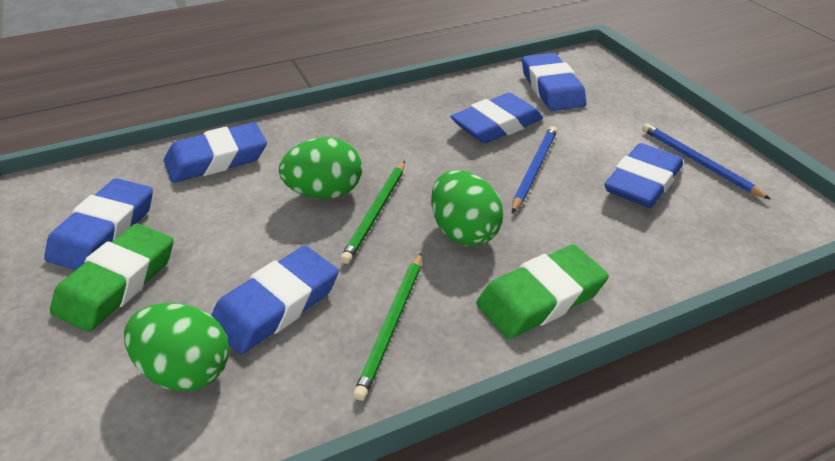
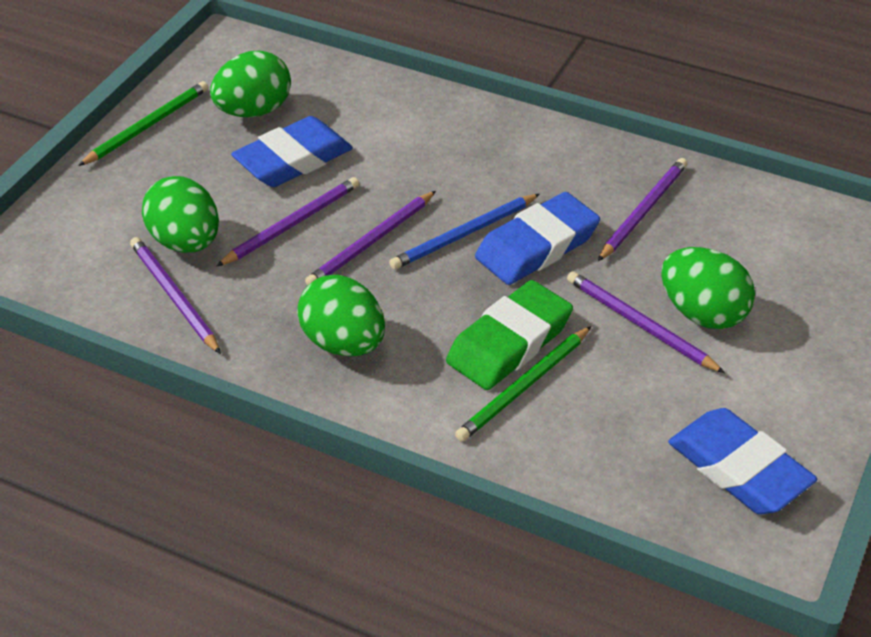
blue eraser: 6 -> 3
blue pencil: 2 -> 1
green egg: 3 -> 4
green eraser: 2 -> 1
purple pencil: 0 -> 5

